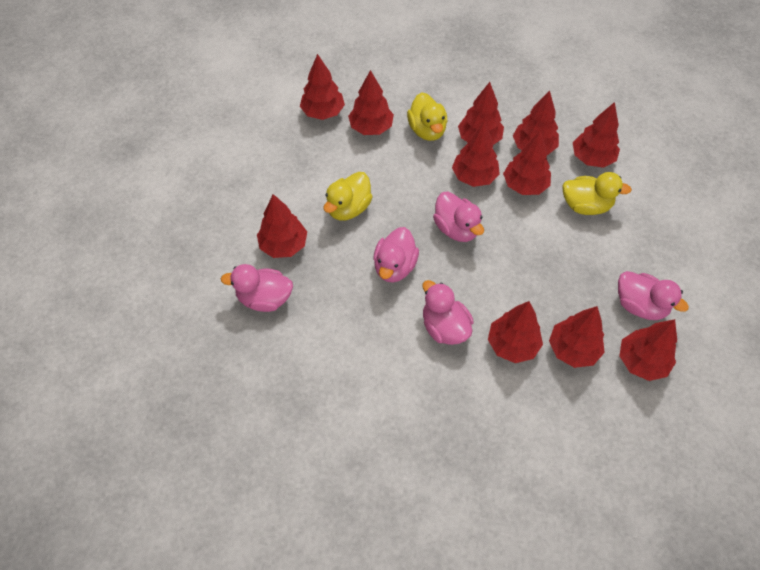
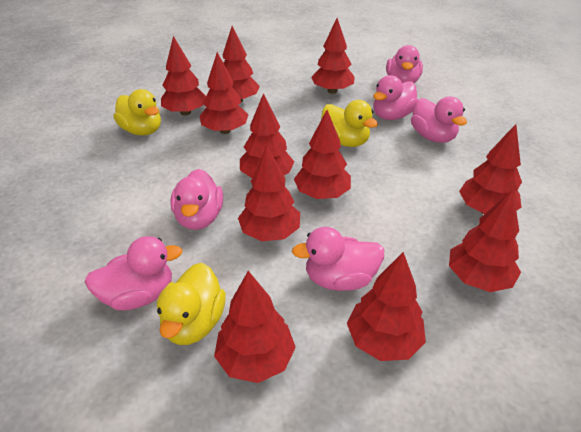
pink duck: 5 -> 6

